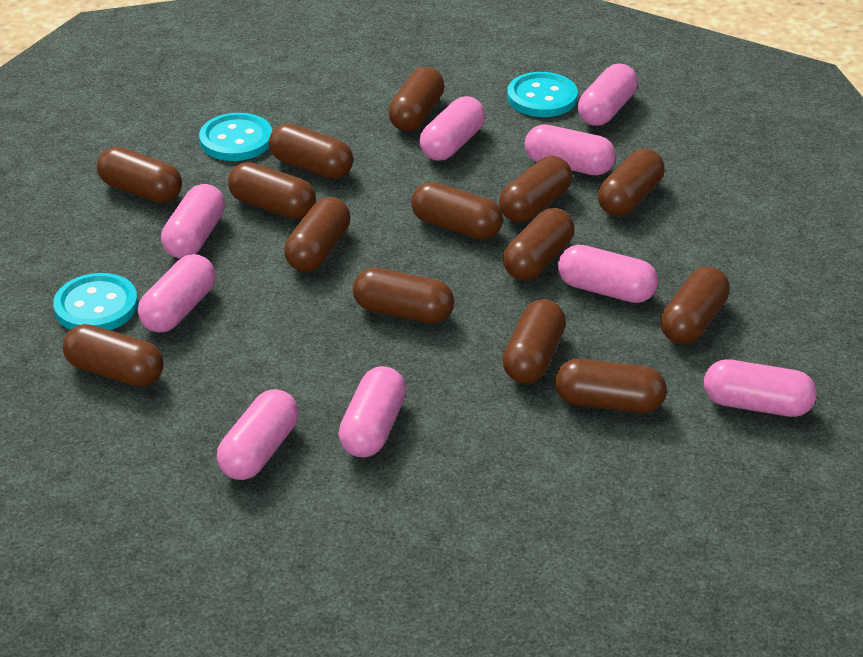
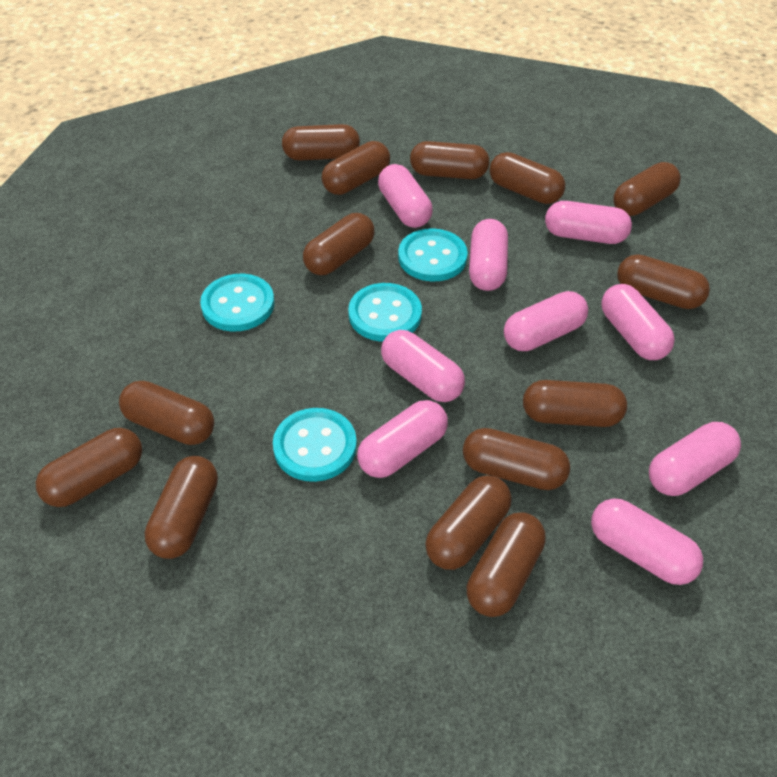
turquoise button: 3 -> 4

